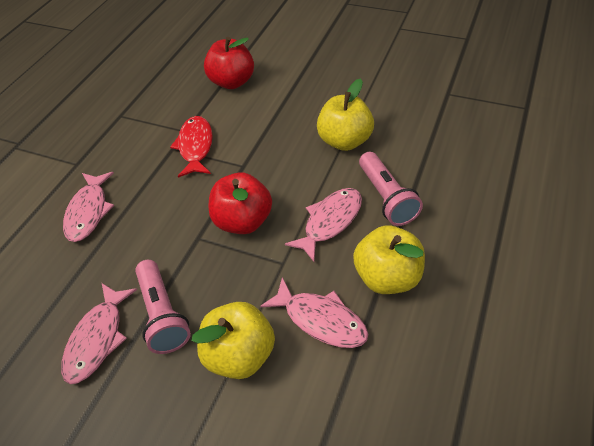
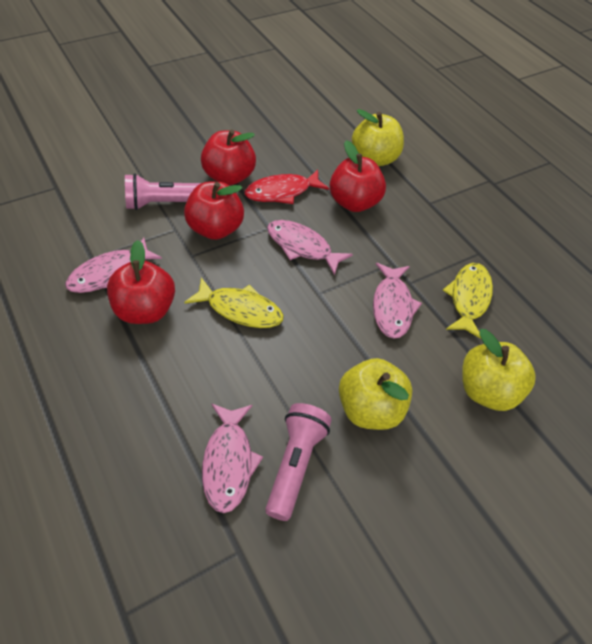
red apple: 2 -> 4
yellow fish: 0 -> 2

